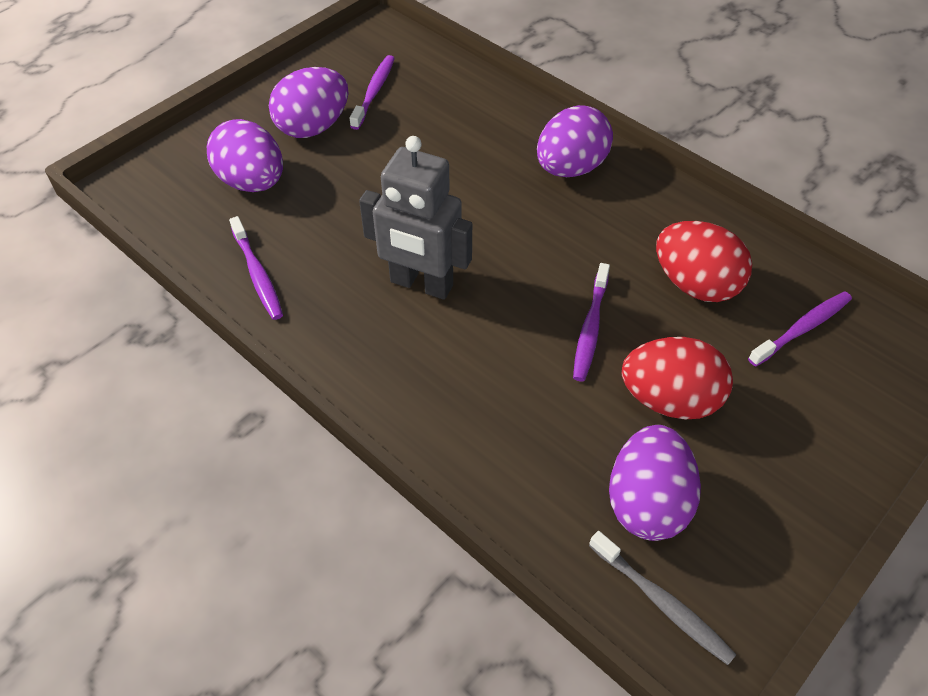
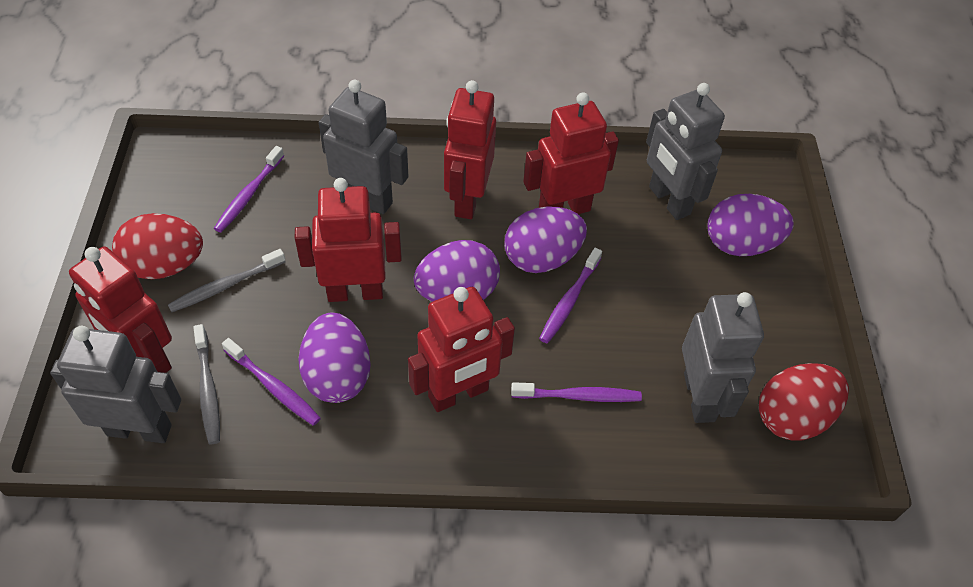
grey robot: 1 -> 4
grey toothbrush: 1 -> 2
red robot: 0 -> 5

